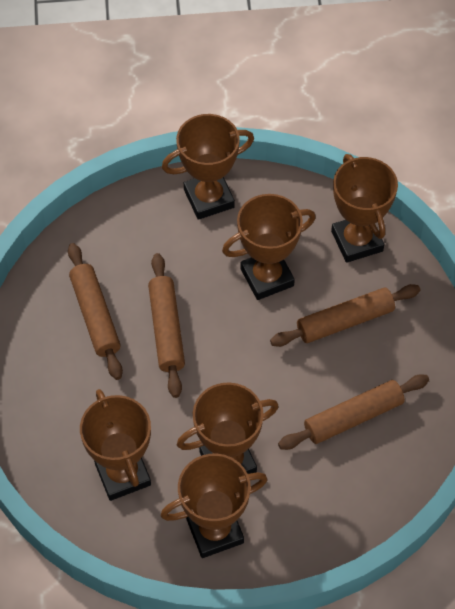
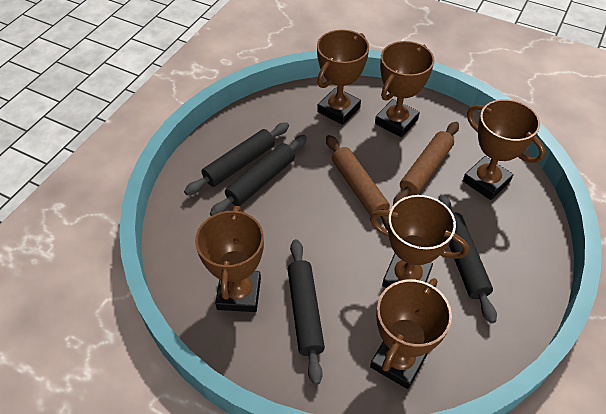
black rolling pin: 0 -> 4
brown rolling pin: 4 -> 2

